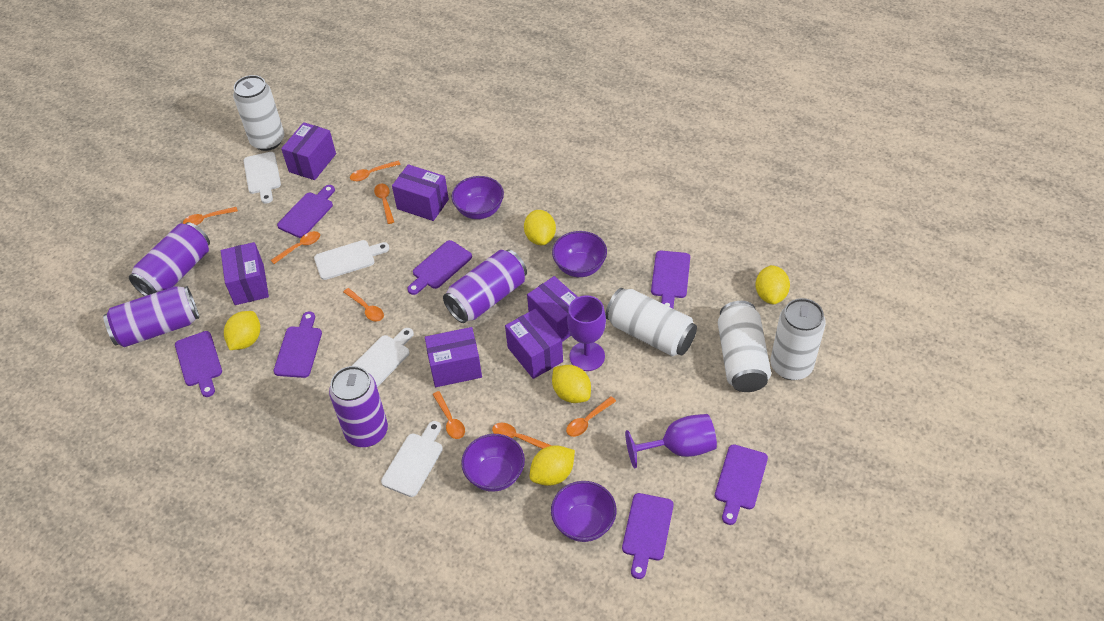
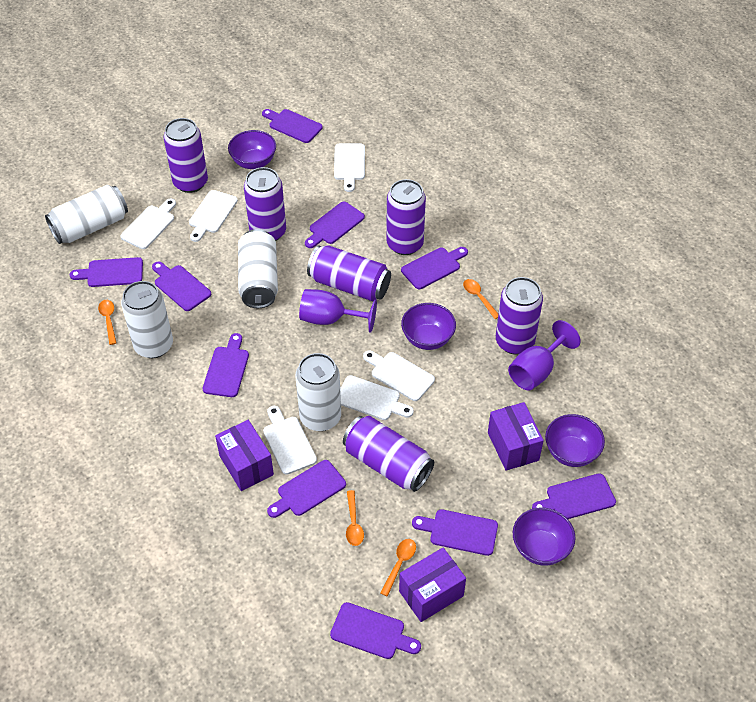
orange spoon: 8 -> 4
purple box: 6 -> 3
purple can: 4 -> 6
purple cutting board: 7 -> 10
white cutting board: 4 -> 6
yellow lemon: 5 -> 0

